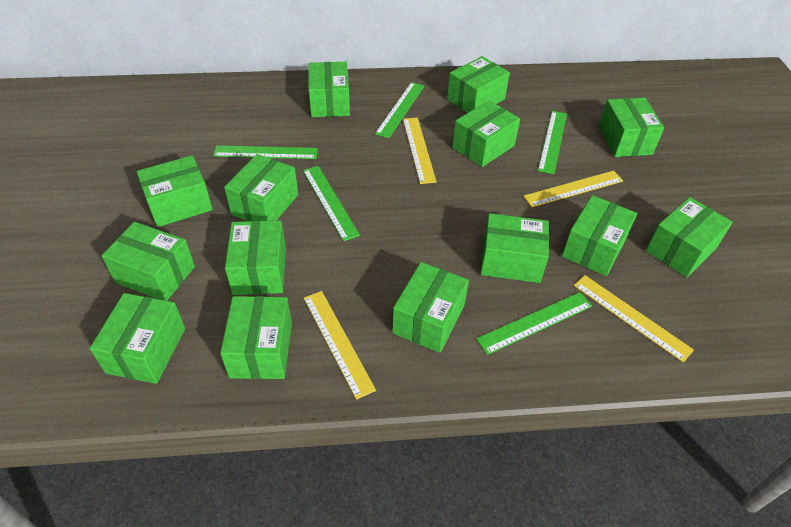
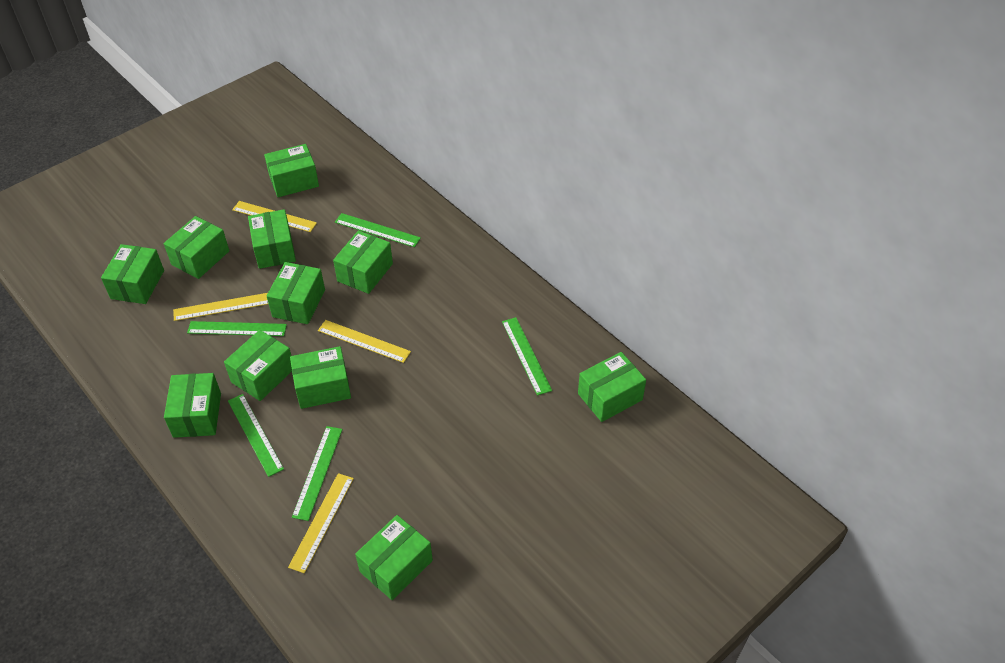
green box: 14 -> 11

